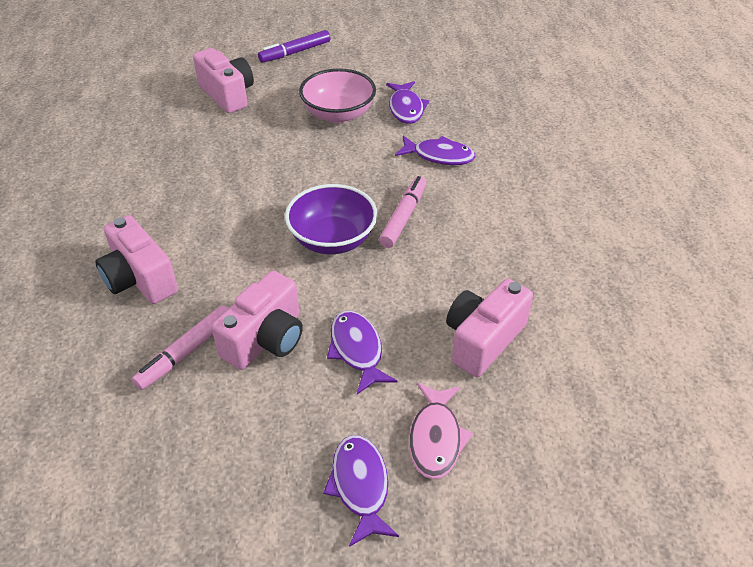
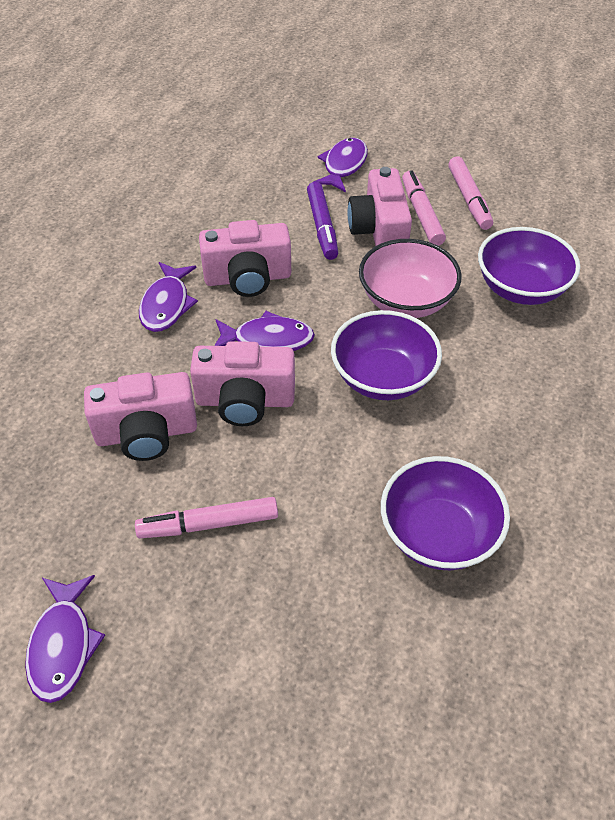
pink fish: 1 -> 0
pink marker: 2 -> 3
purple bowl: 1 -> 3

